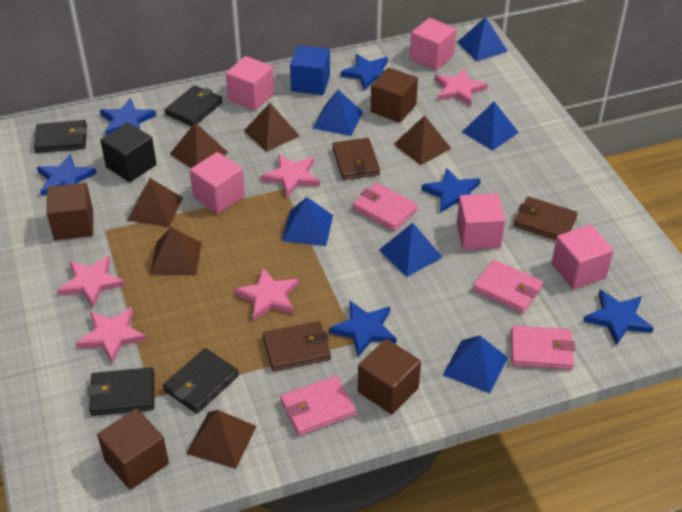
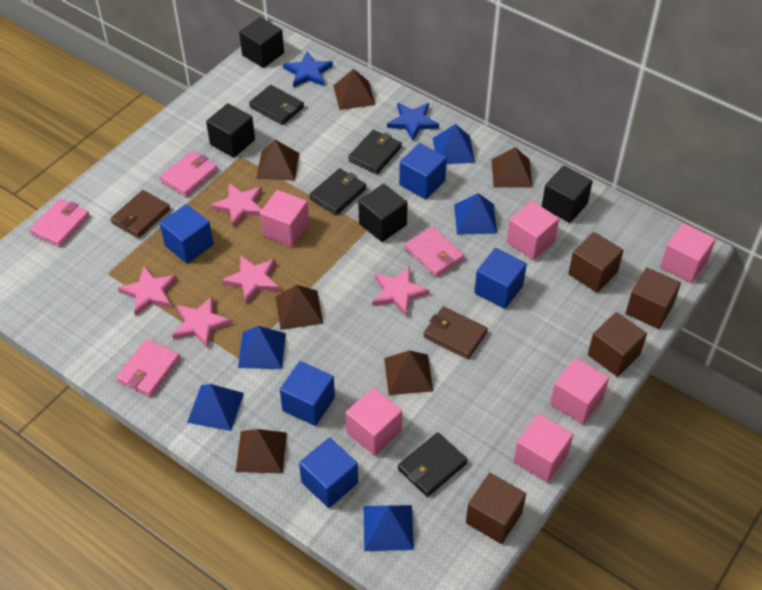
black cube: 1 -> 4
blue cube: 1 -> 5
blue pyramid: 6 -> 5
blue star: 6 -> 2
brown wallet: 3 -> 2
pink cube: 5 -> 6

